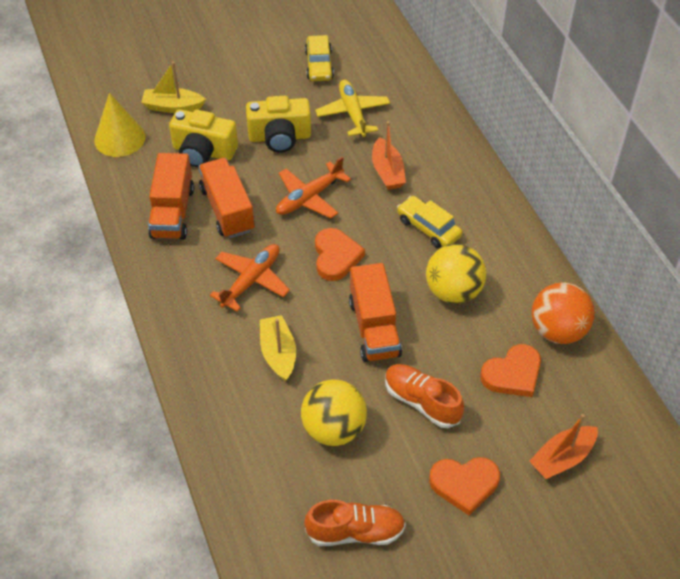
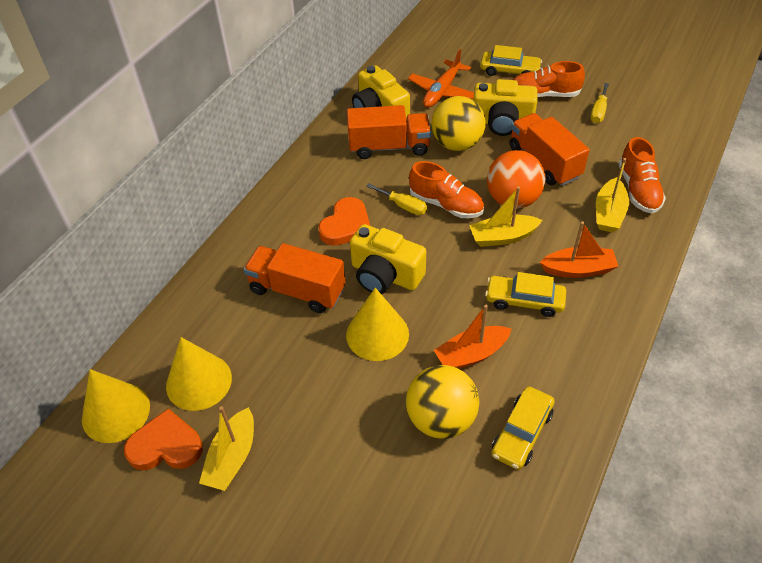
orange heart: 3 -> 2
orange plane: 2 -> 1
orange shoe: 2 -> 3
yellow boat: 2 -> 3
yellow camera: 2 -> 3
yellow car: 2 -> 3
yellow cone: 1 -> 3
yellow plane: 1 -> 0
yellow screwdriver: 0 -> 2

